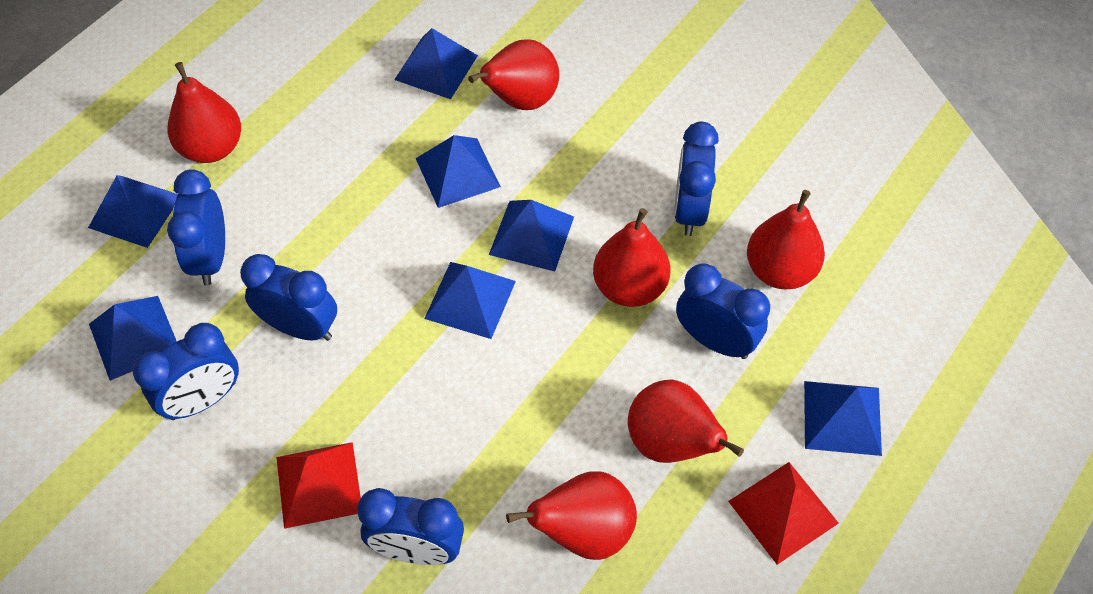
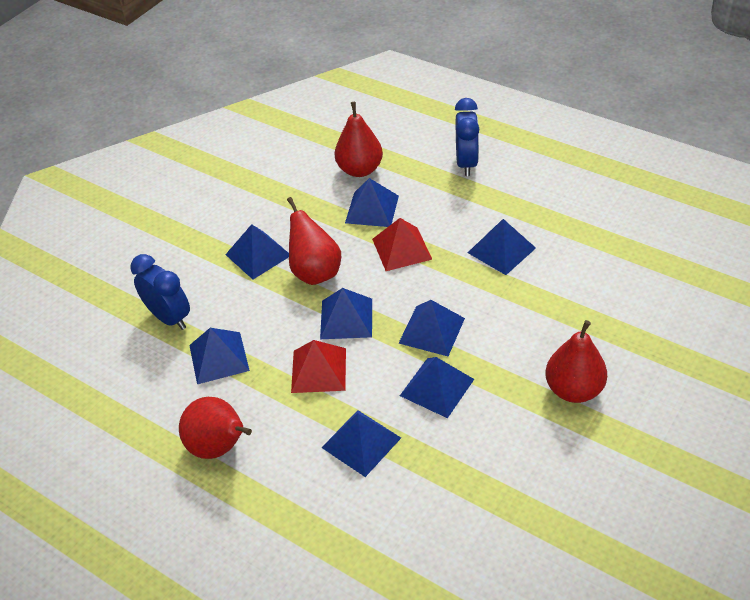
blue clock: 6 -> 2
blue pyramid: 7 -> 8
red pear: 6 -> 4

